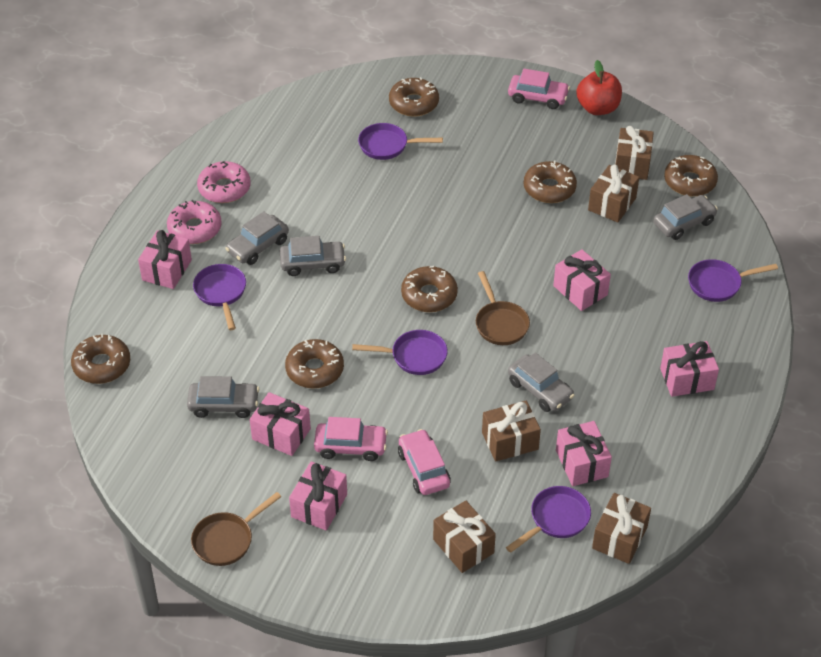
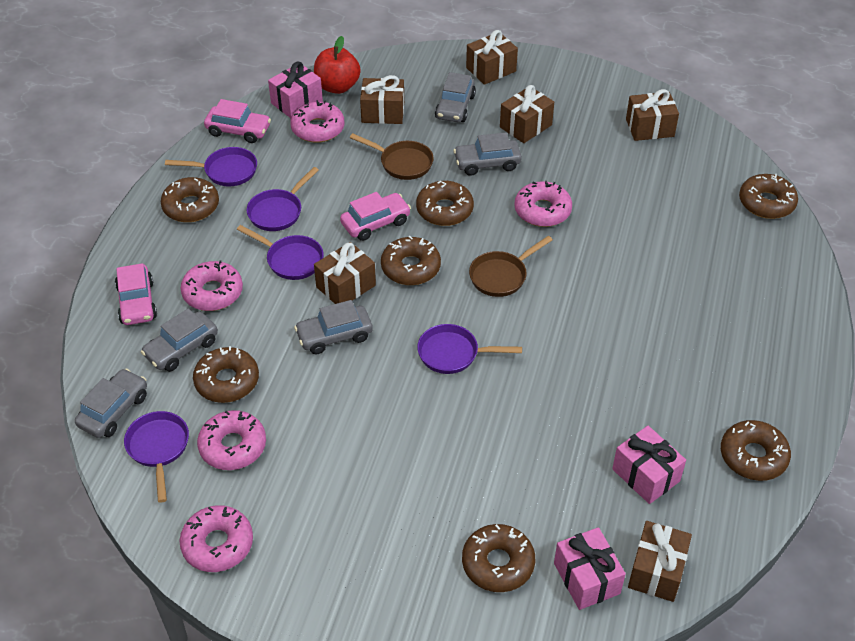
brown donut: 6 -> 7
brown gift: 5 -> 6
pink donut: 2 -> 5
pink gift: 6 -> 3

